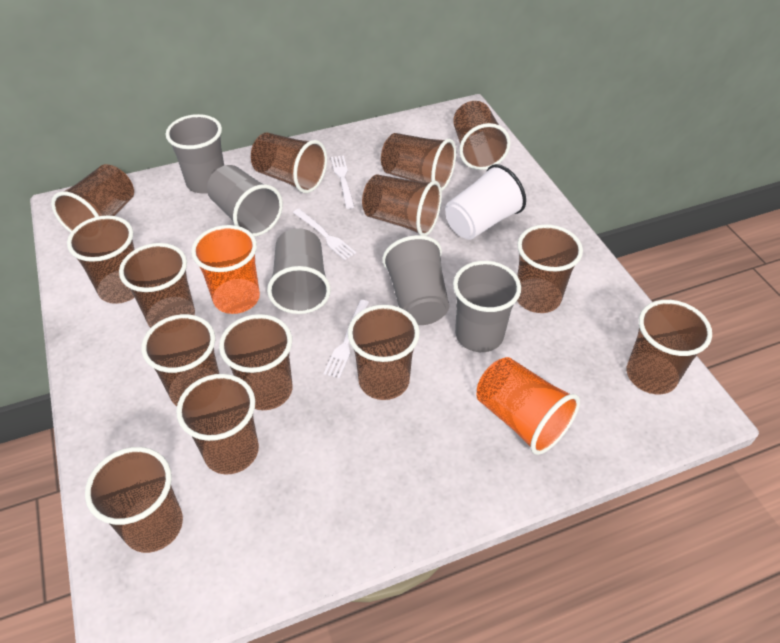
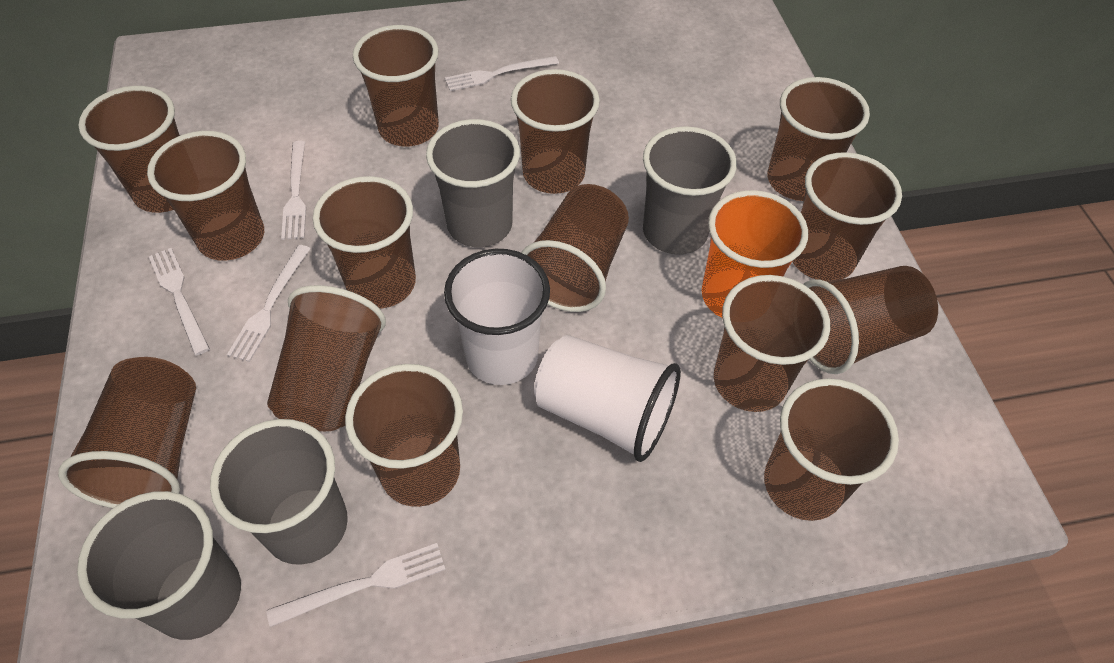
grey cup: 5 -> 4
orange cup: 2 -> 1
white cup: 1 -> 2
white fork: 3 -> 5

